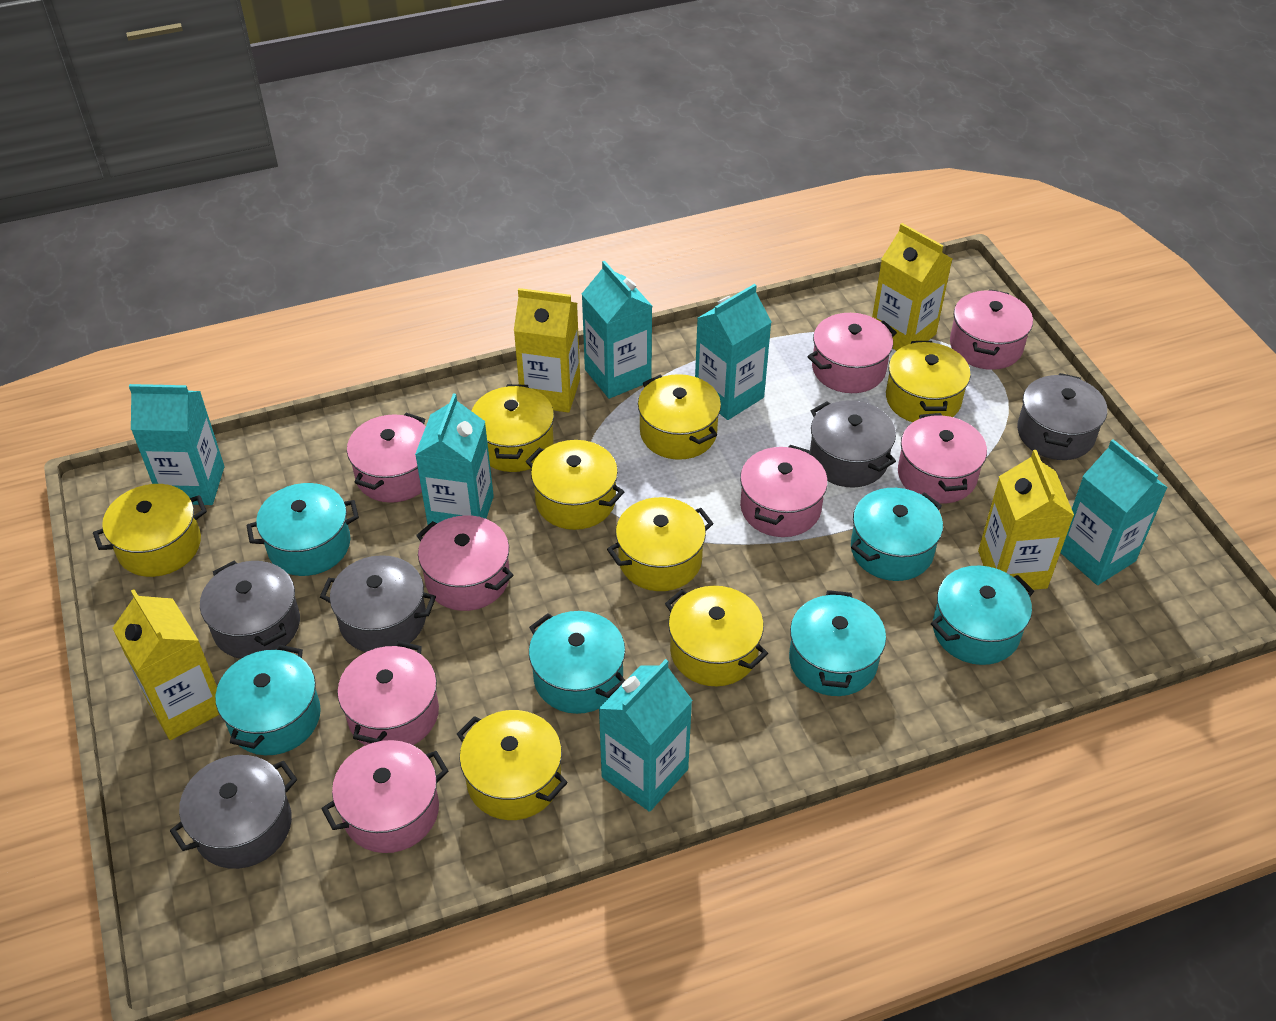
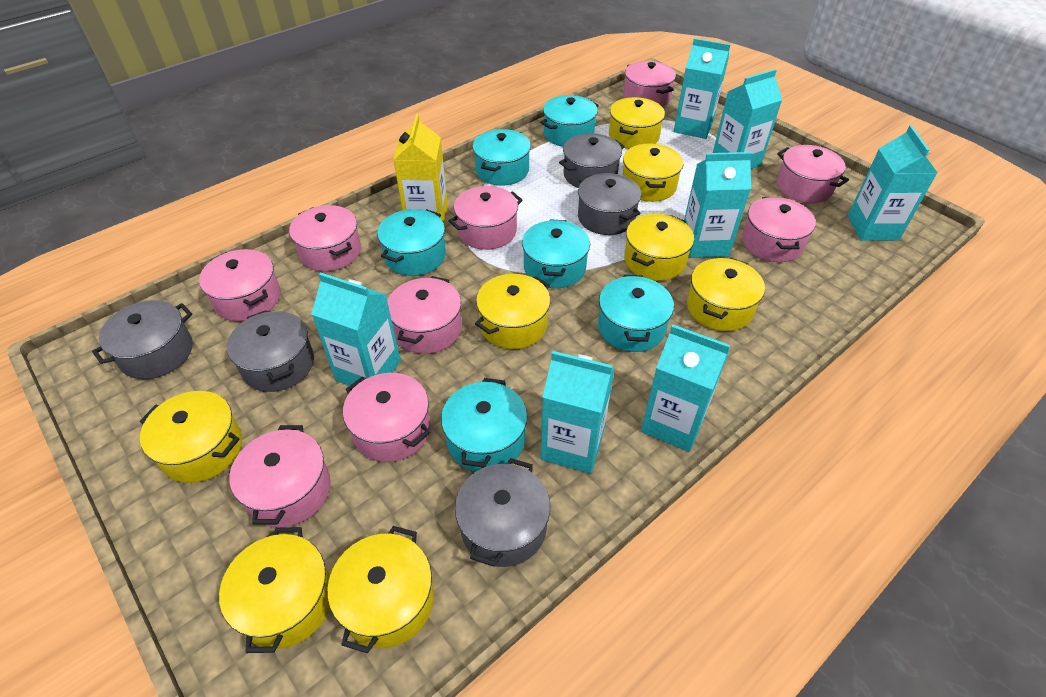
pink pot: 8 -> 9
turquoise carton: 6 -> 7
yellow carton: 4 -> 1

